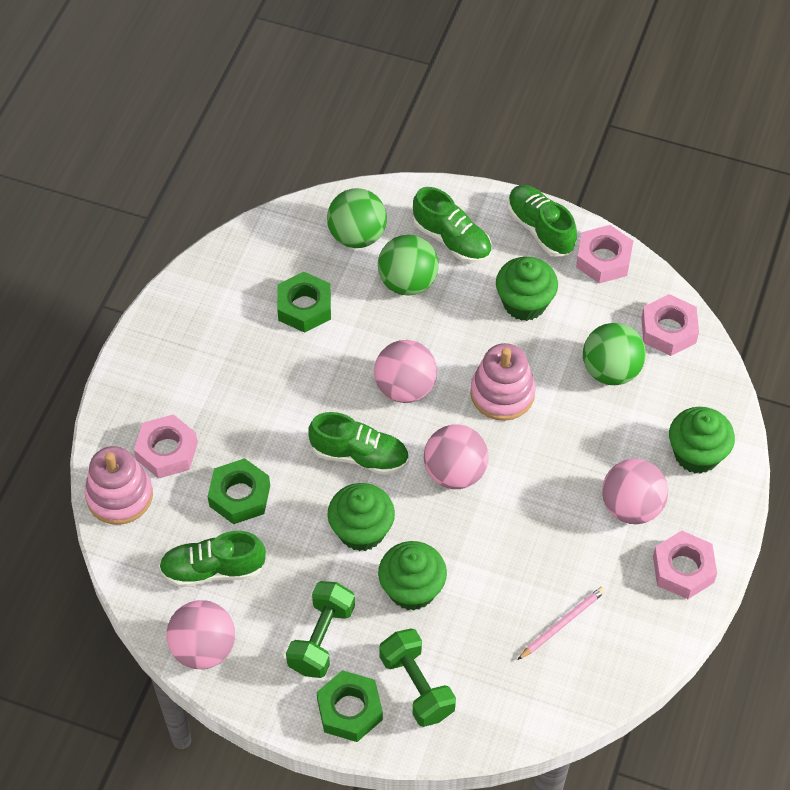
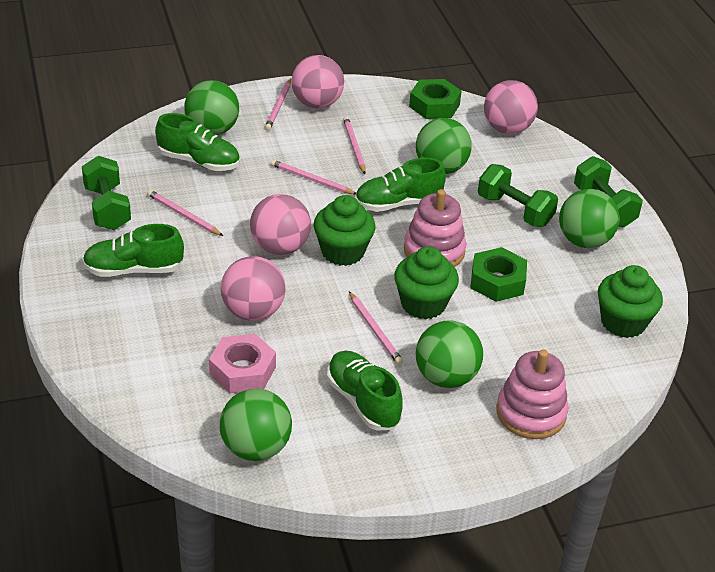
green ball: 3 -> 5
green cupcake: 4 -> 3
green dumbbell: 2 -> 3
green nut: 3 -> 2
pink nut: 4 -> 1
pink pencil: 1 -> 5

